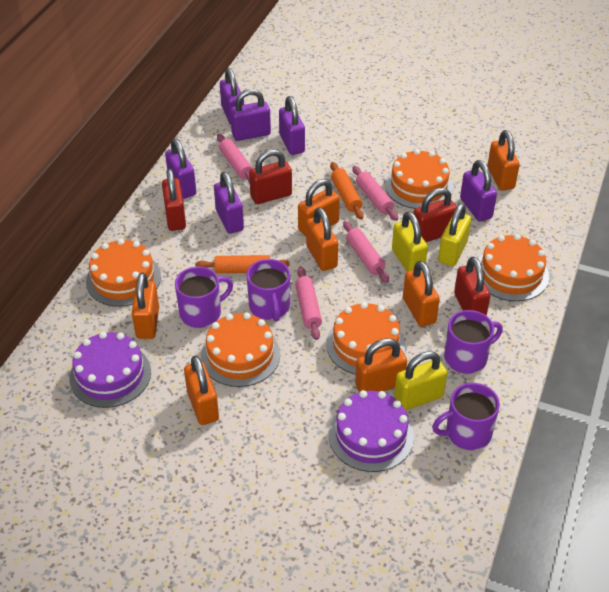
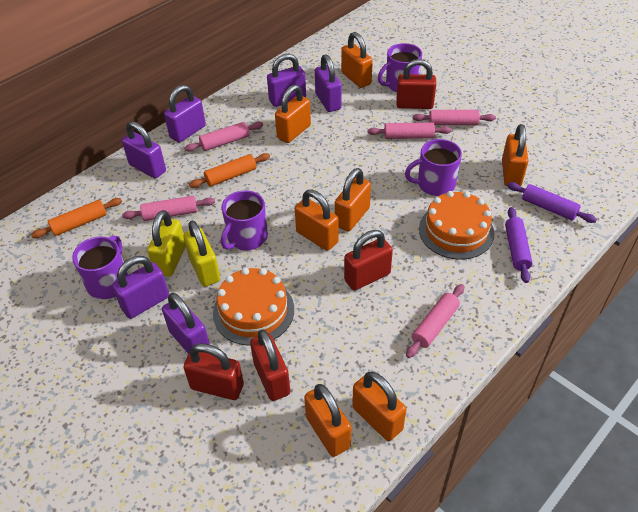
orange cake: 5 -> 2
pink rolling pin: 4 -> 5
purple cake: 2 -> 0
purple rolling pin: 0 -> 2
yellow padlock: 3 -> 2

